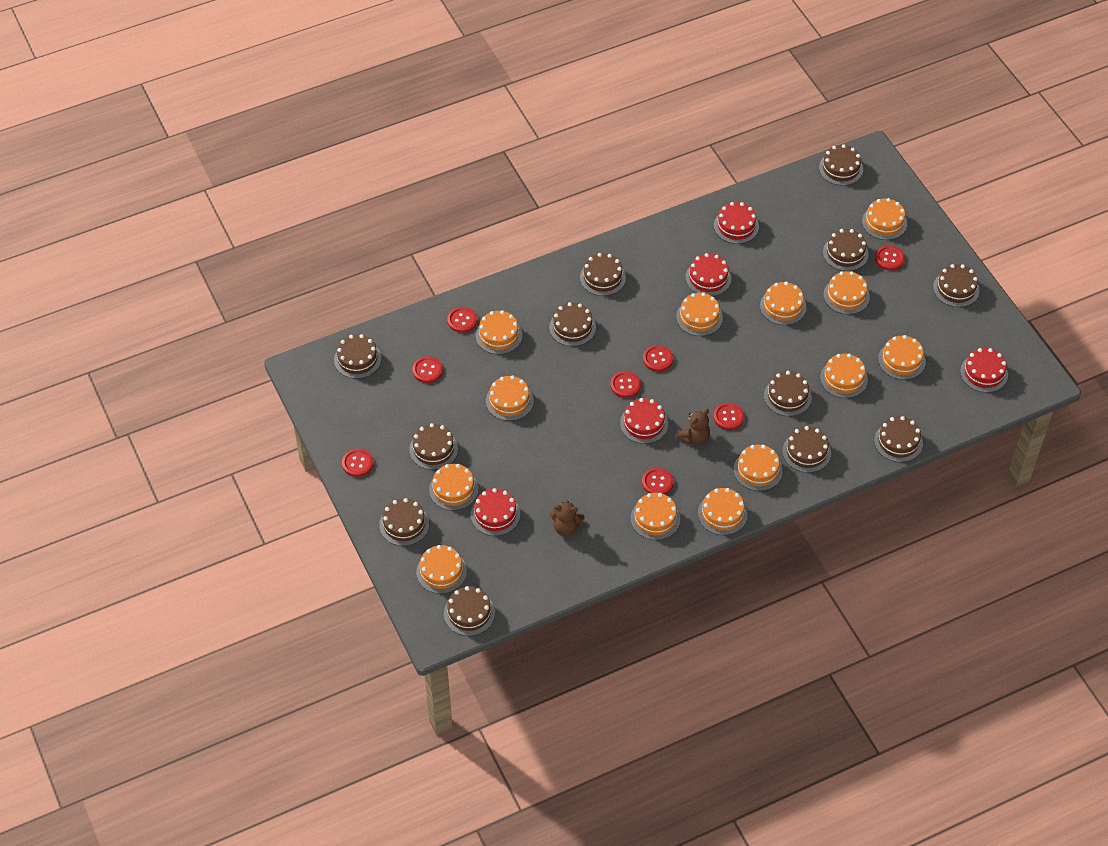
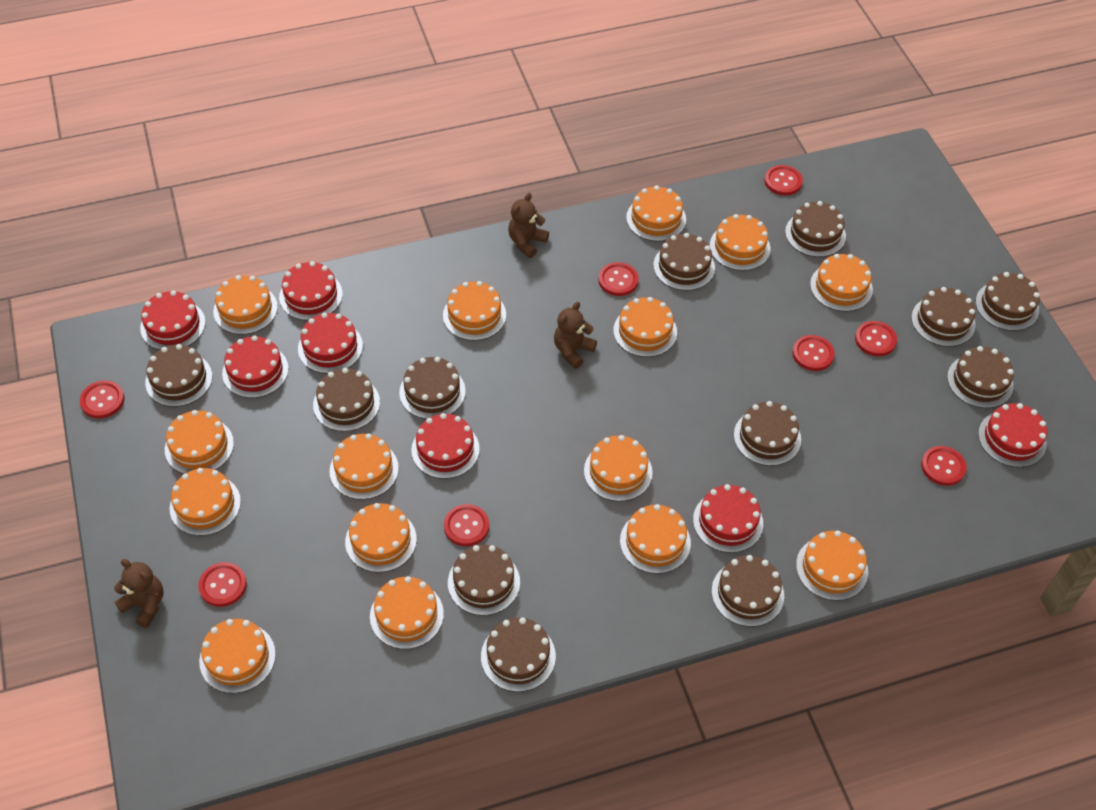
brown teddy bear: 2 -> 3
orange cake: 13 -> 15
red cake: 5 -> 7

